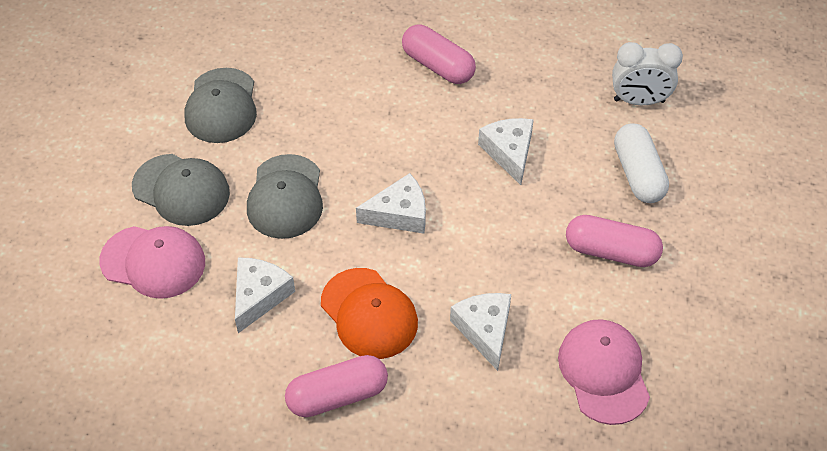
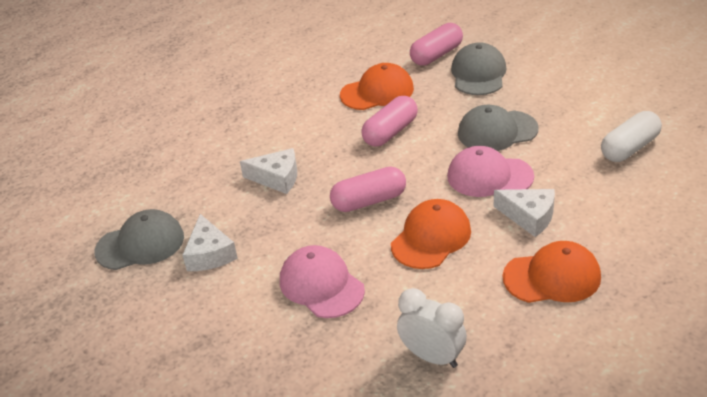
orange cap: 1 -> 3
white cheese: 4 -> 3

